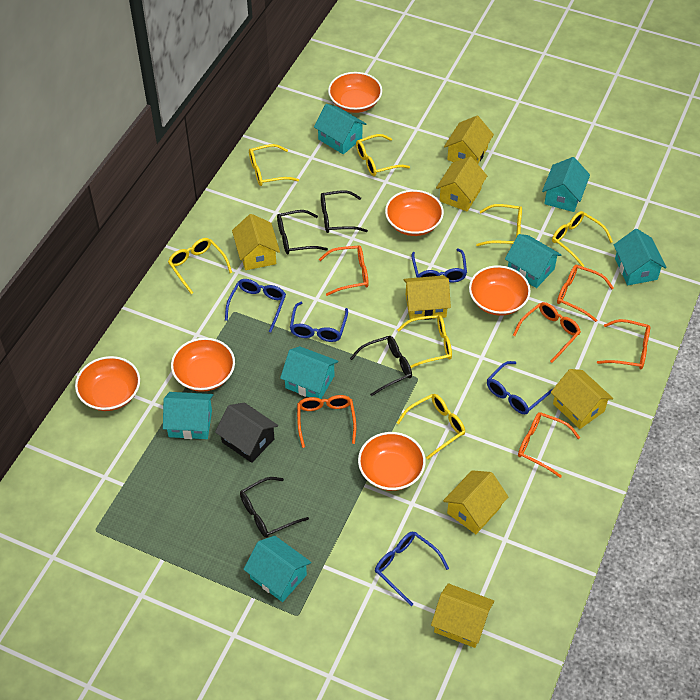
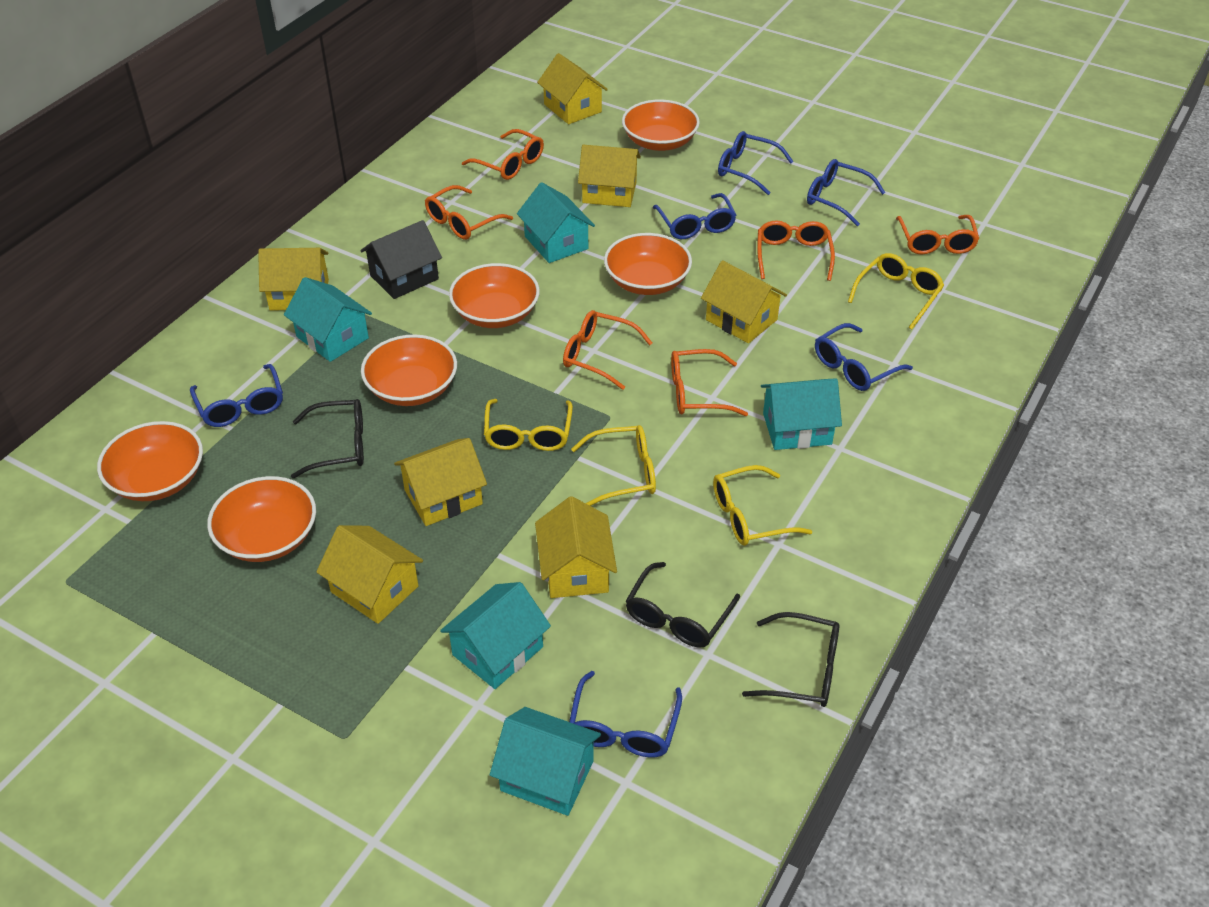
black glasses: 4 -> 3
blue glasses: 5 -> 6
turquoise house: 7 -> 5
yellow glasses: 7 -> 4

